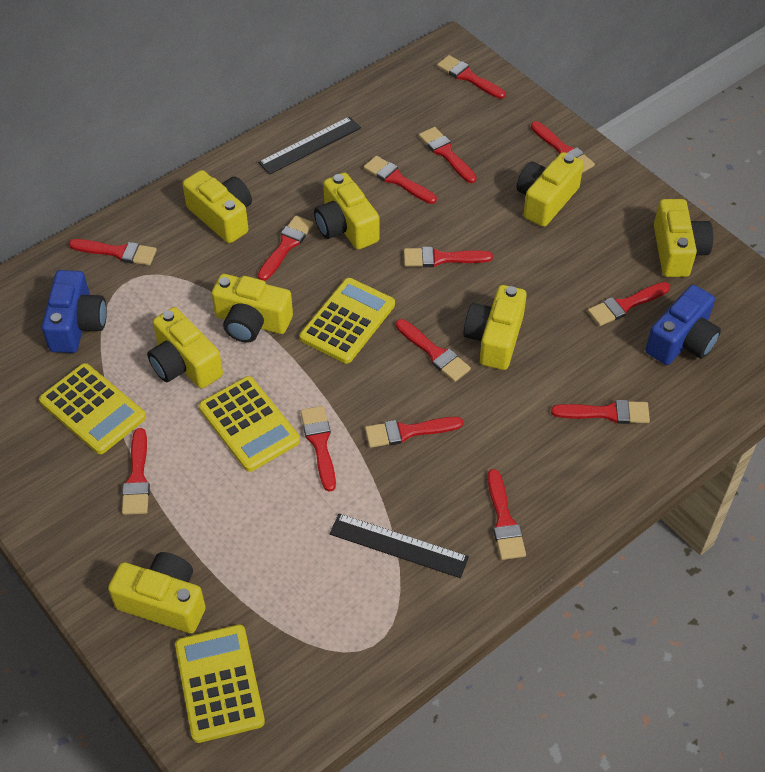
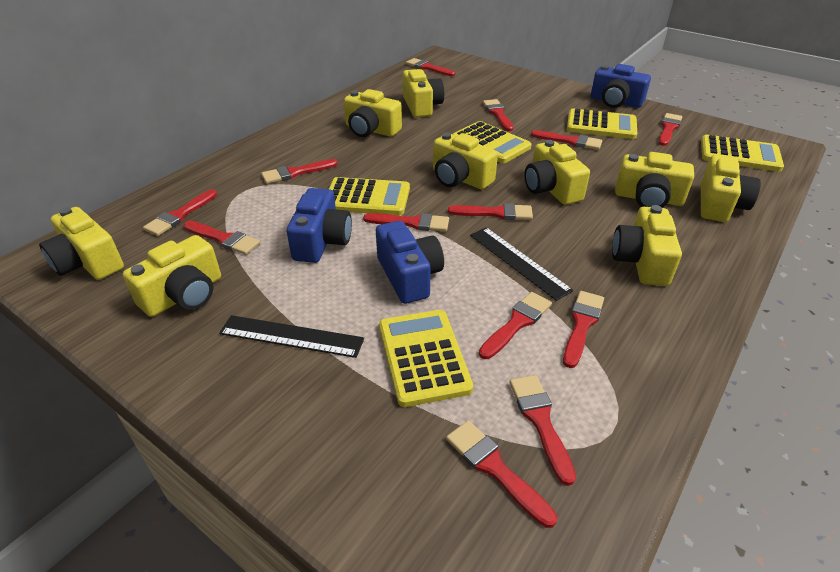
blue camera: 2 -> 3
red brush: 14 -> 13
yellow calculator: 4 -> 5
yellow camera: 8 -> 9

